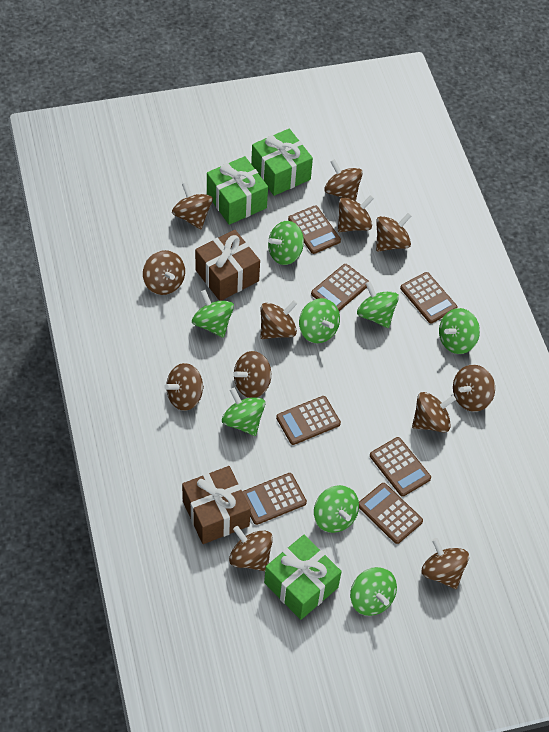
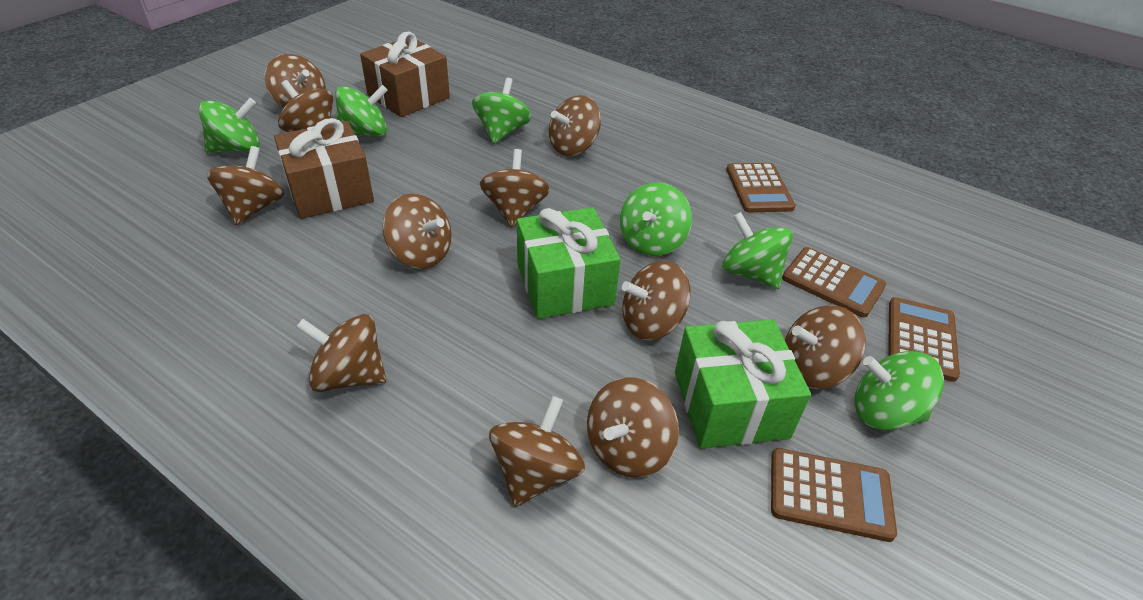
brown calculator: 7 -> 4
brown spinning top: 12 -> 11
green gift: 3 -> 2
green spinning top: 8 -> 6

